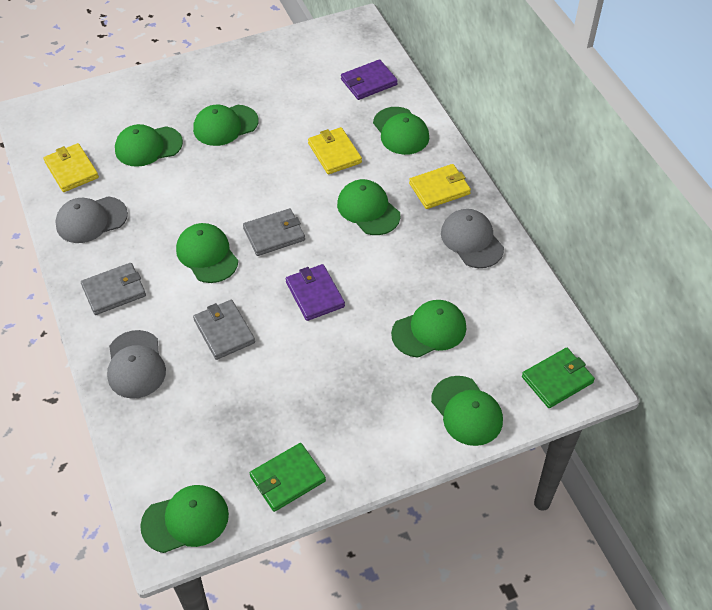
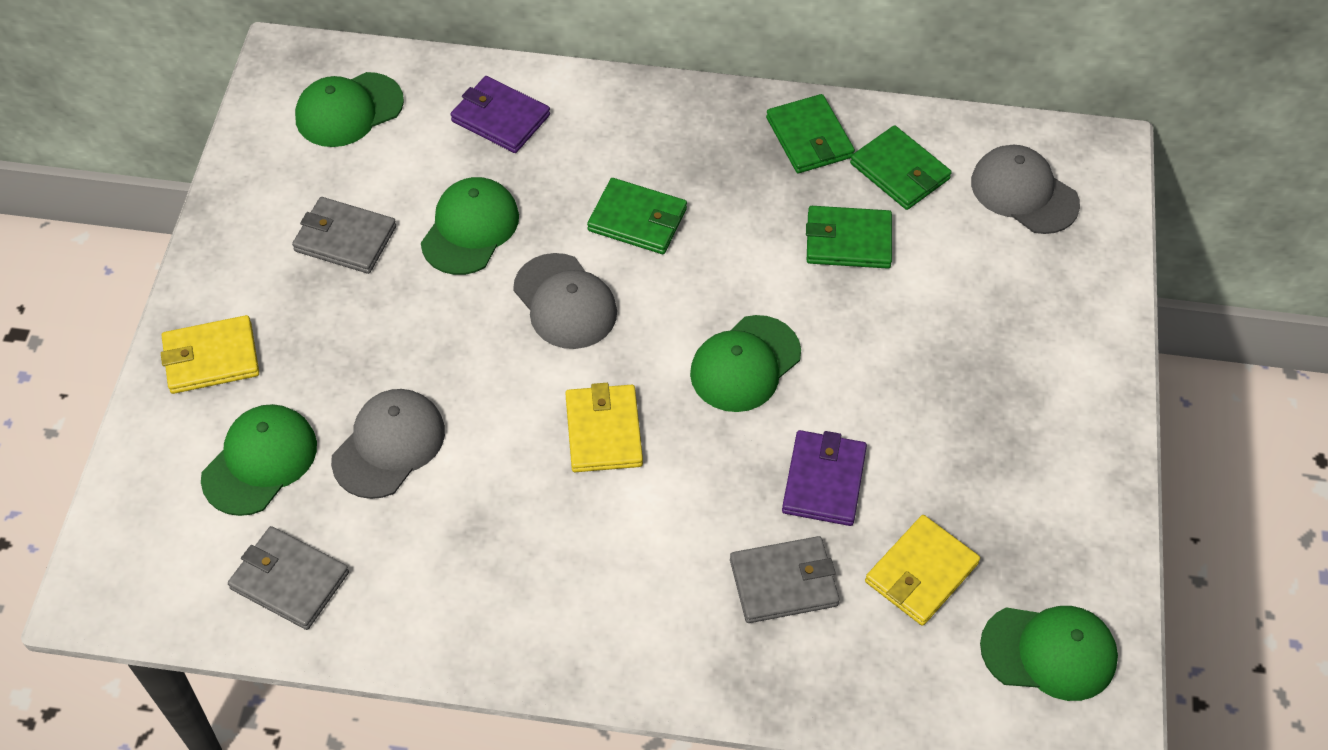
green cap: 8 -> 5
green wallet: 2 -> 4

